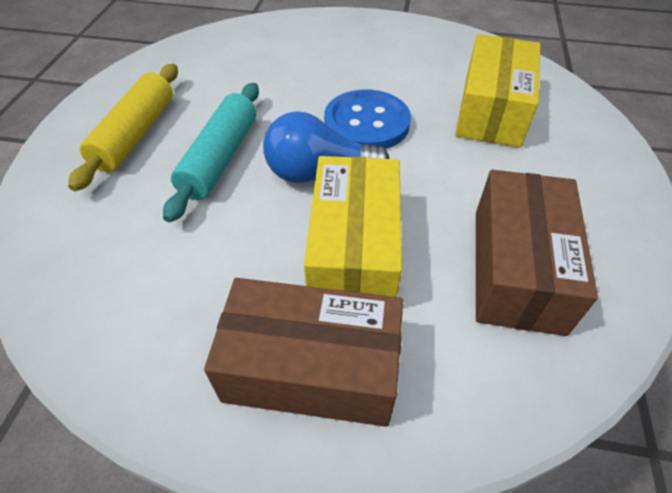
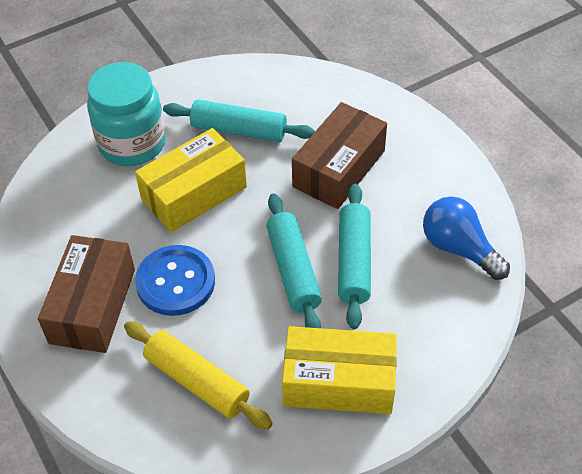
turquoise jar: 0 -> 1
turquoise rolling pin: 1 -> 3

